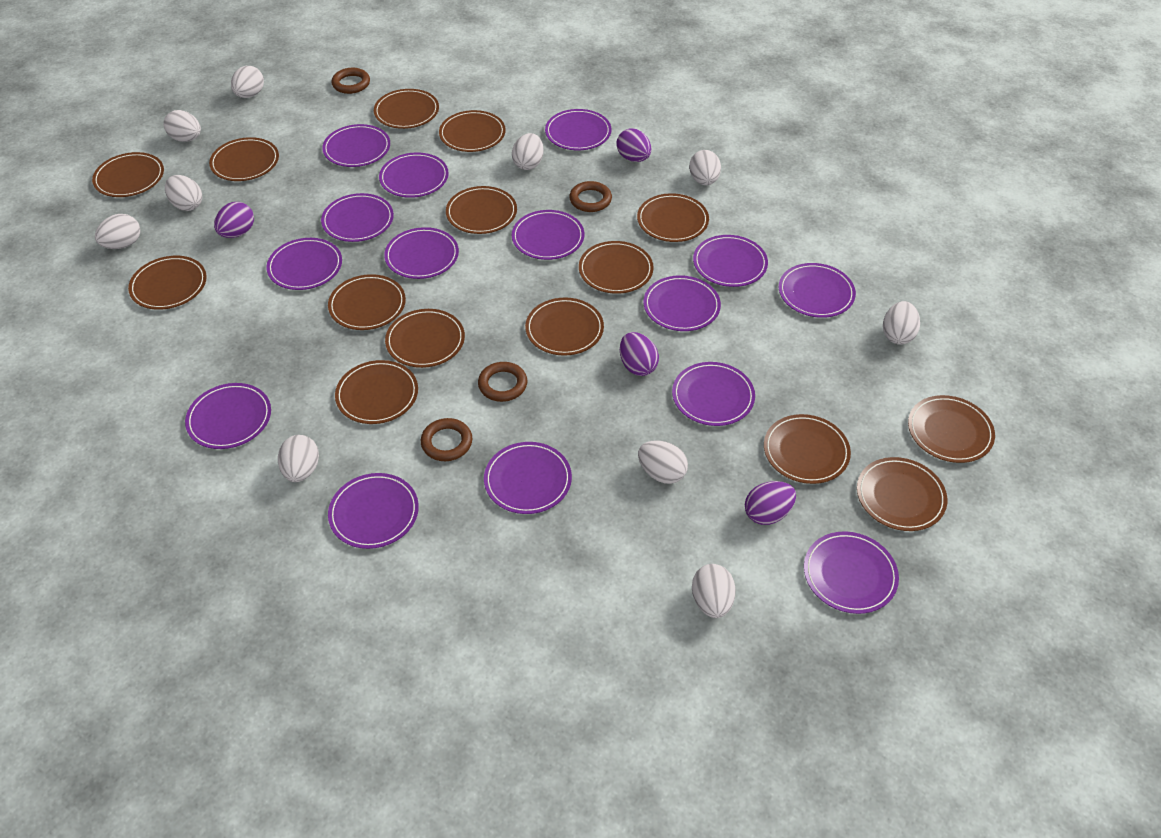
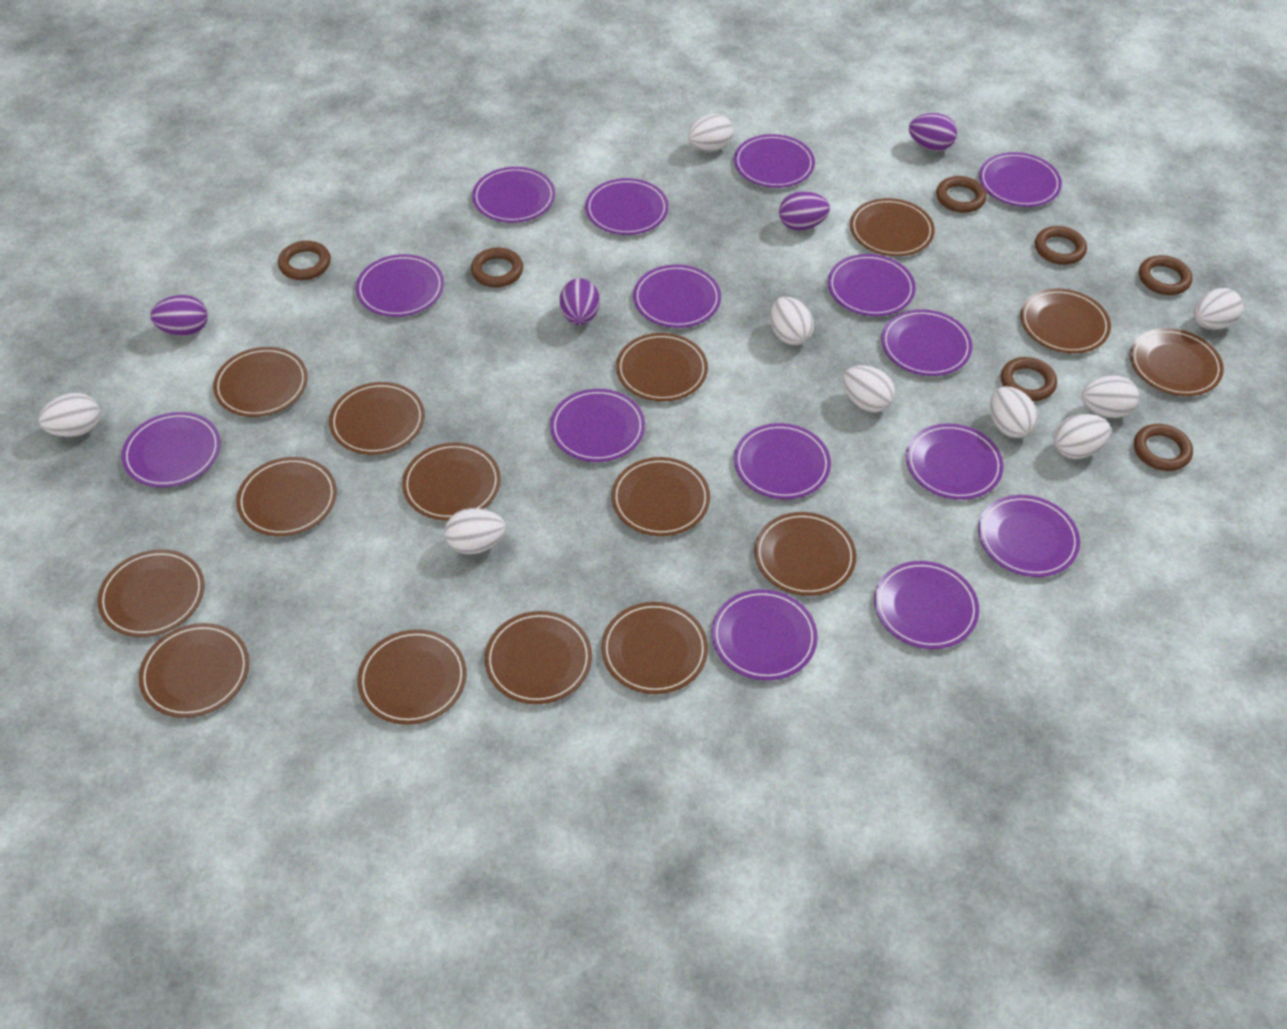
brown ring: 4 -> 7
white egg: 10 -> 9

